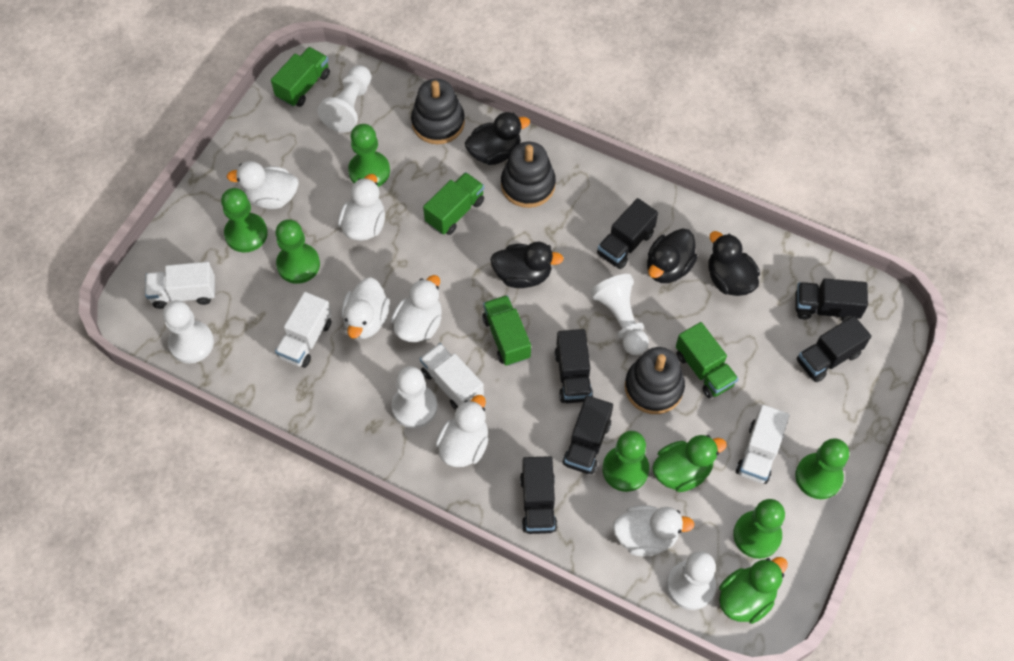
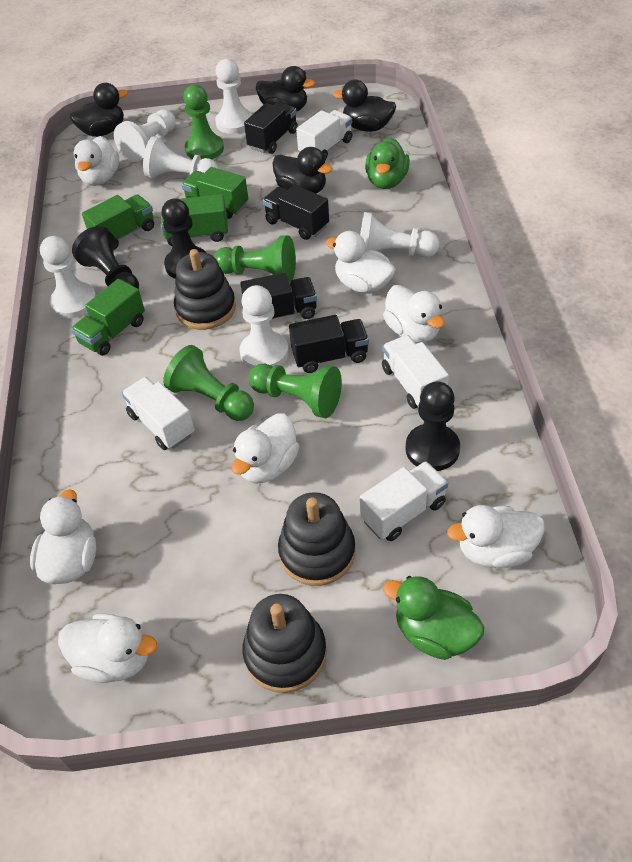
black pawn: 0 -> 3
black truck: 6 -> 4
green pawn: 6 -> 4
white duck: 6 -> 7
white pawn: 5 -> 6

